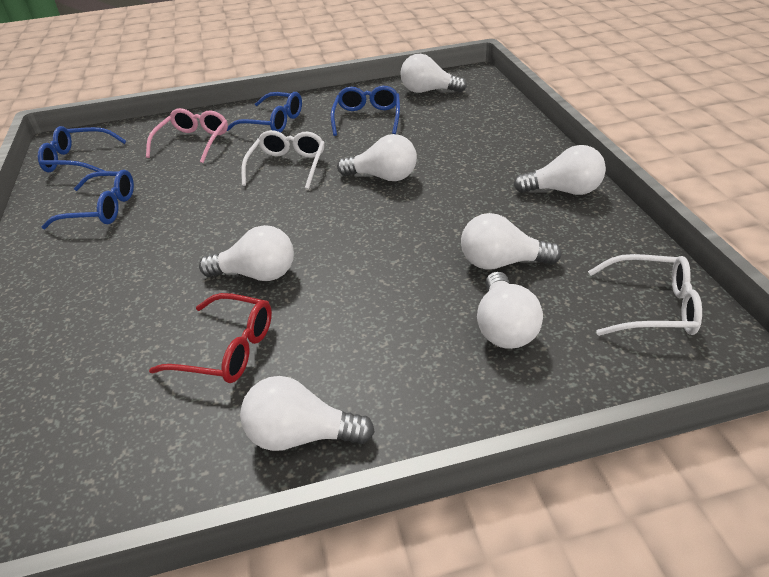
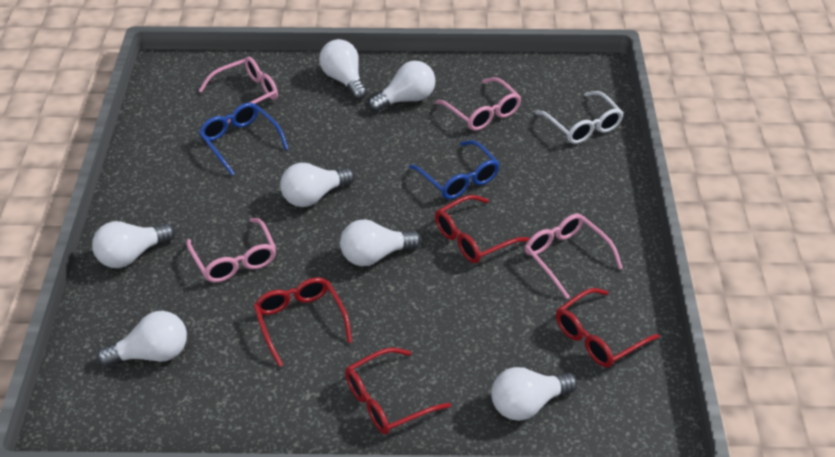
blue glasses: 4 -> 2
pink glasses: 1 -> 4
red glasses: 1 -> 4
white glasses: 2 -> 1

